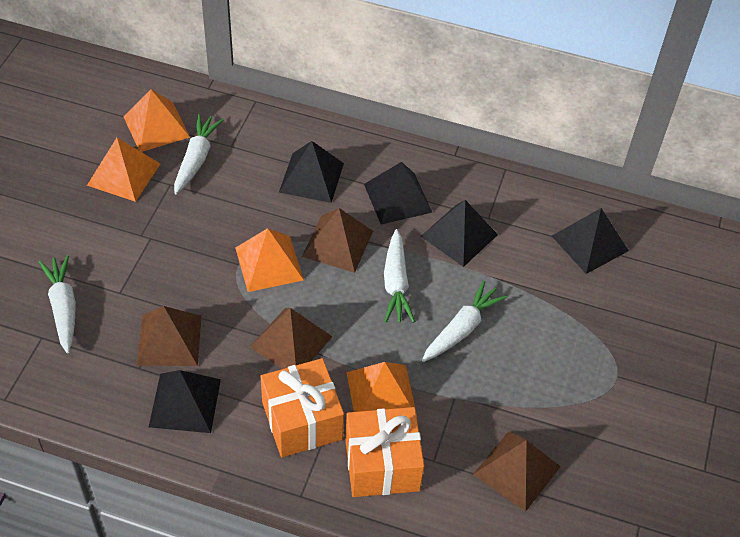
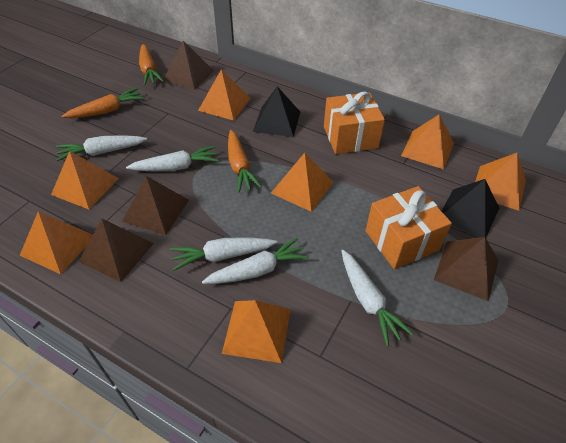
black pyramid: 5 -> 2
orange carrot: 0 -> 3
orange pyramid: 4 -> 7
white carrot: 4 -> 5

